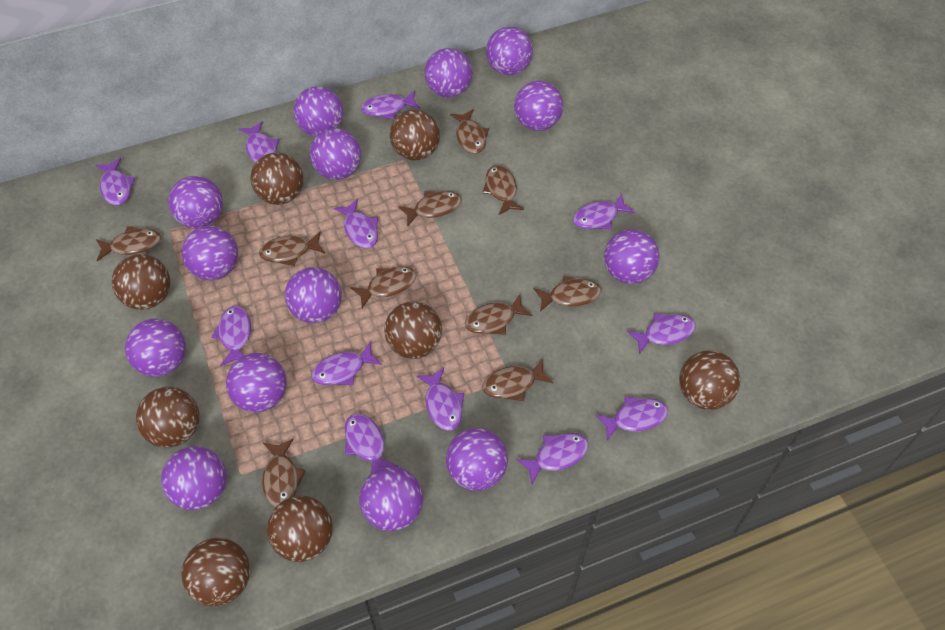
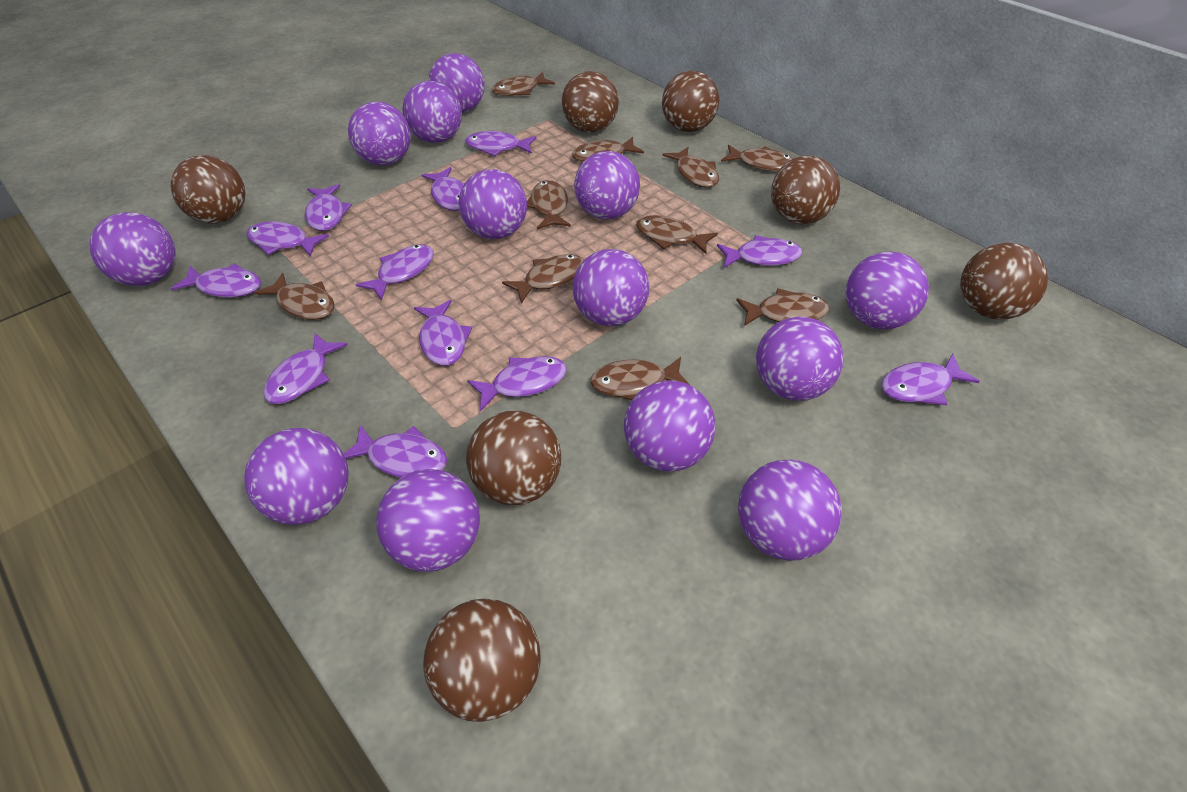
brown ball: 8 -> 7
purple ball: 14 -> 13

